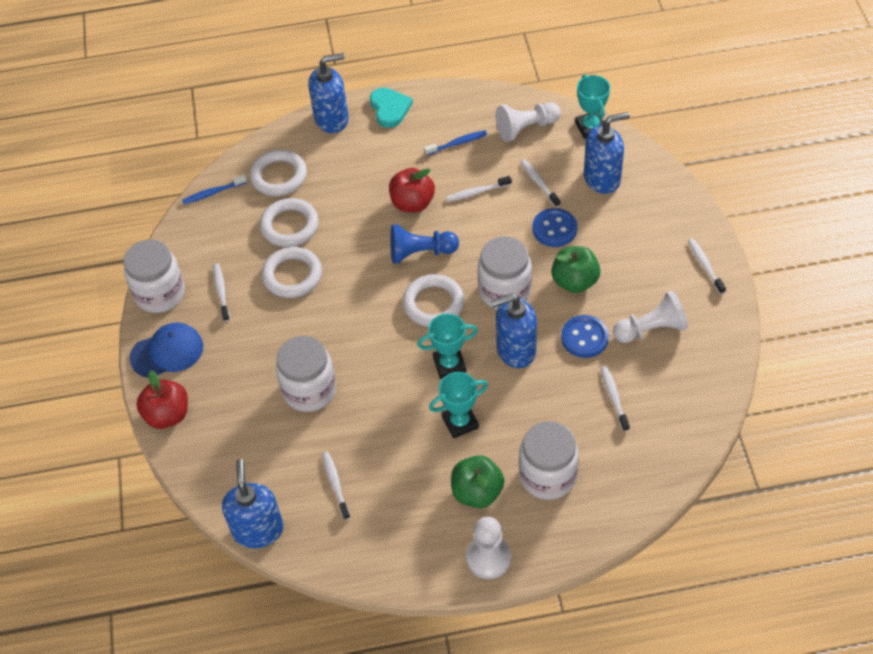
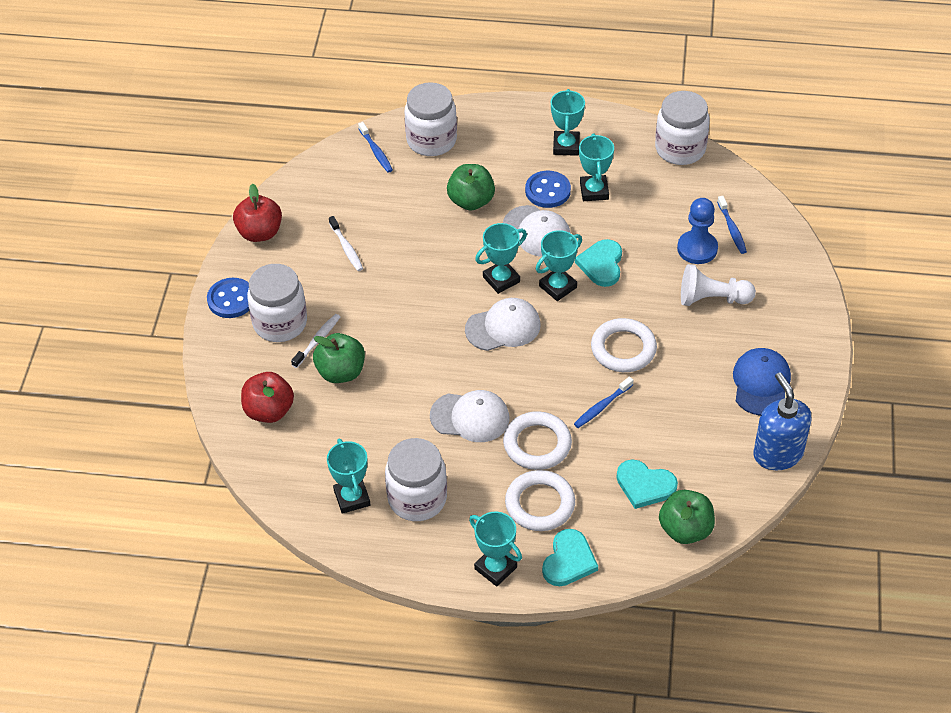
blue soap dispenser: 4 -> 1
blue toothbrush: 2 -> 3
green apple: 2 -> 3
turquoise heart: 1 -> 3
turquoise trophy: 3 -> 6
white cap: 0 -> 3
white pawn: 3 -> 1
white ring: 4 -> 3
white toothbrush: 6 -> 2

